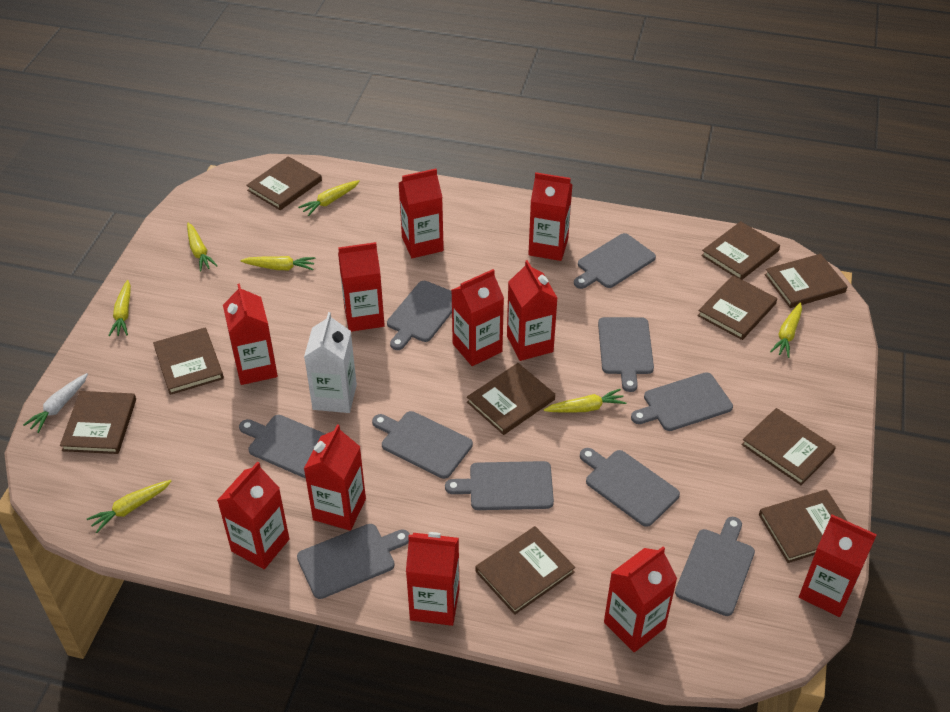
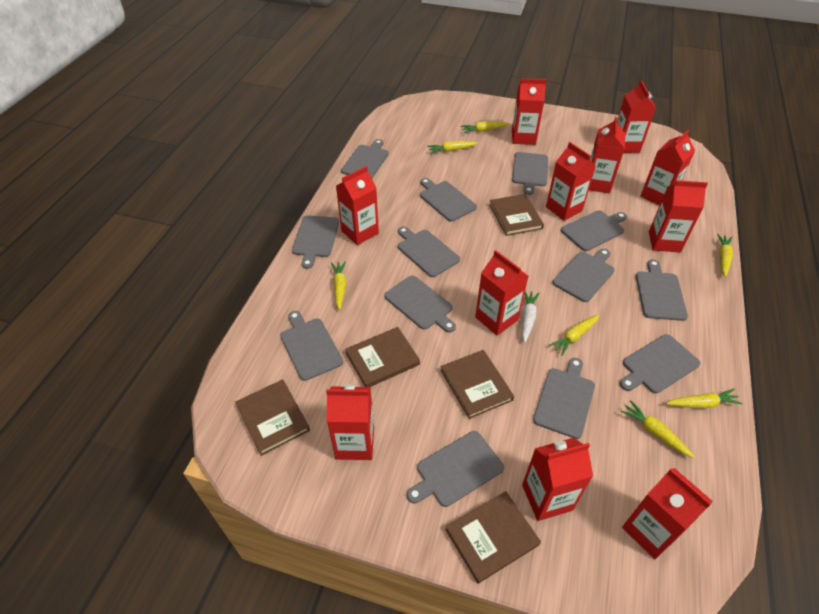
brown book: 10 -> 5
grey cutting board: 10 -> 13
white carton: 1 -> 0

